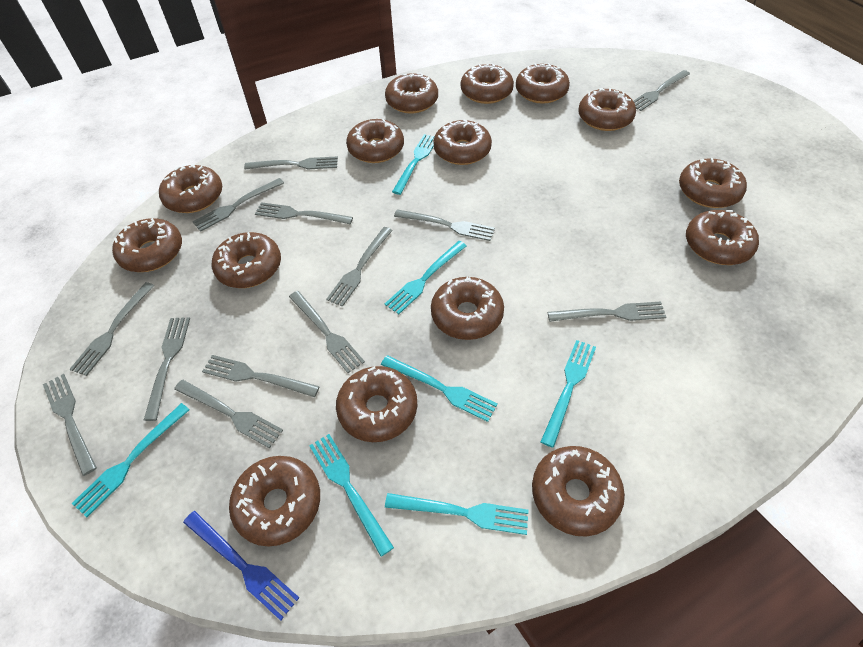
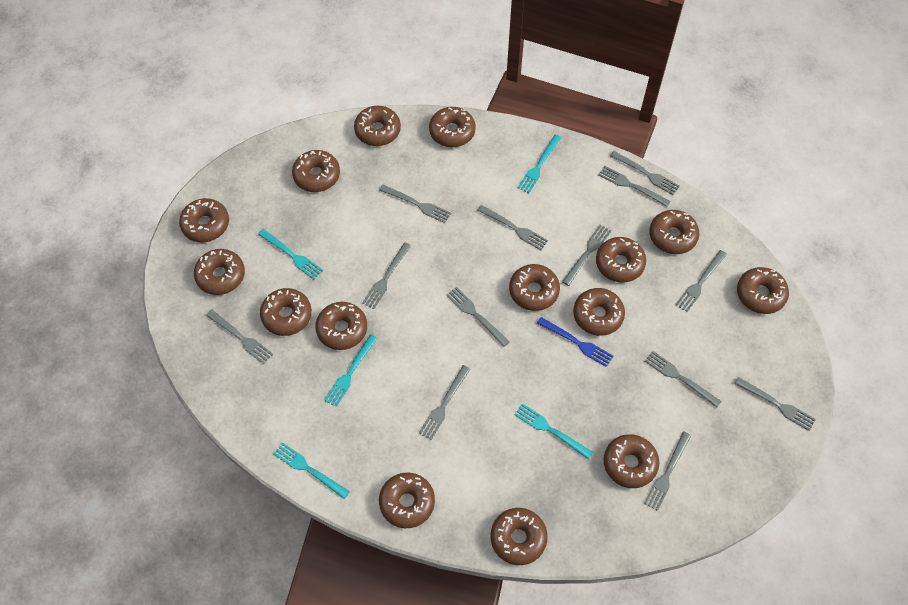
turquoise fork: 7 -> 5

